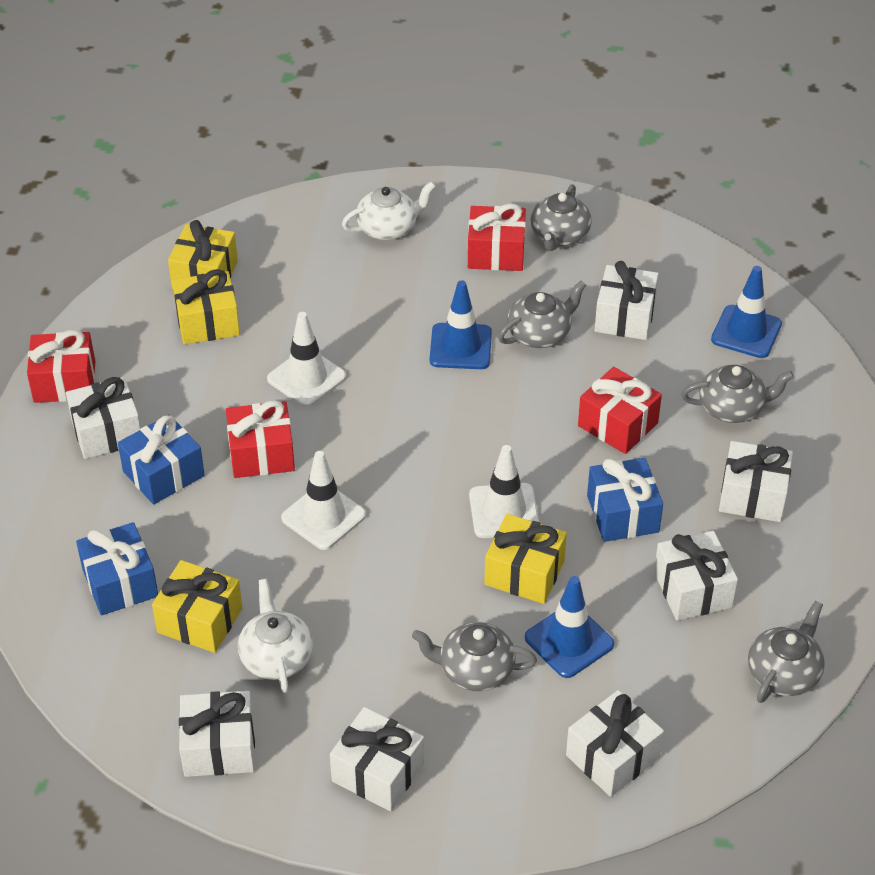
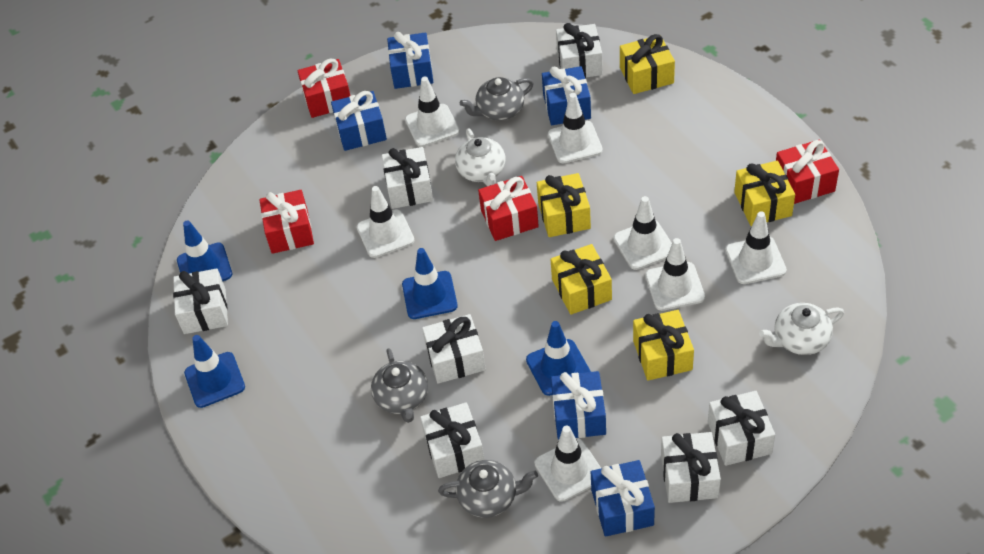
blue gift: 3 -> 5
blue traffic cone: 3 -> 4
grey teapot: 5 -> 3
white traffic cone: 3 -> 7
yellow gift: 4 -> 5

